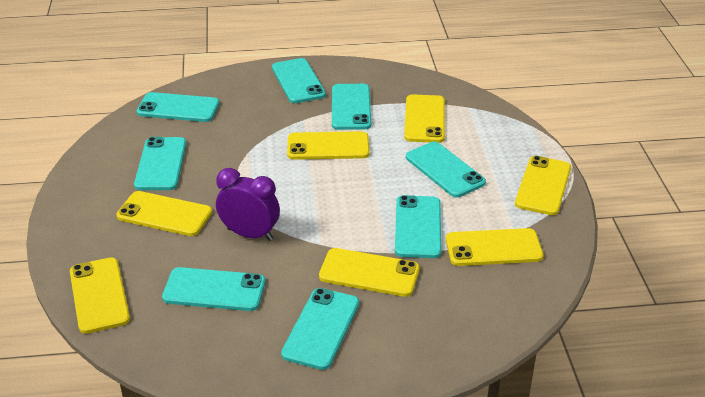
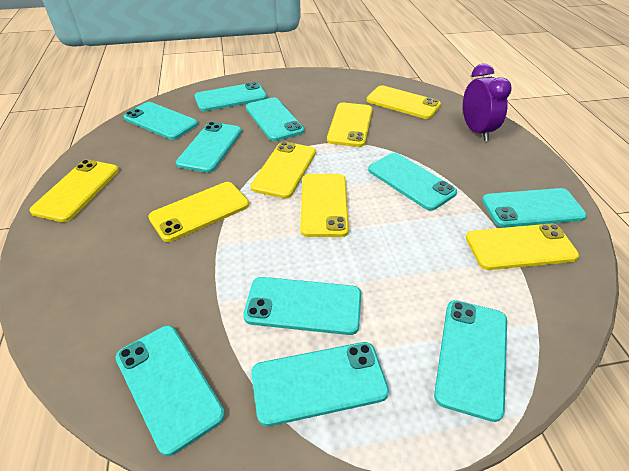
turquoise phone: 8 -> 10

